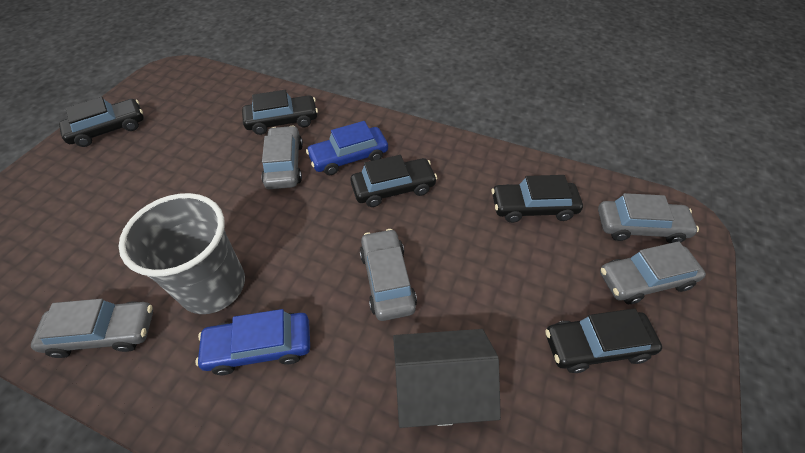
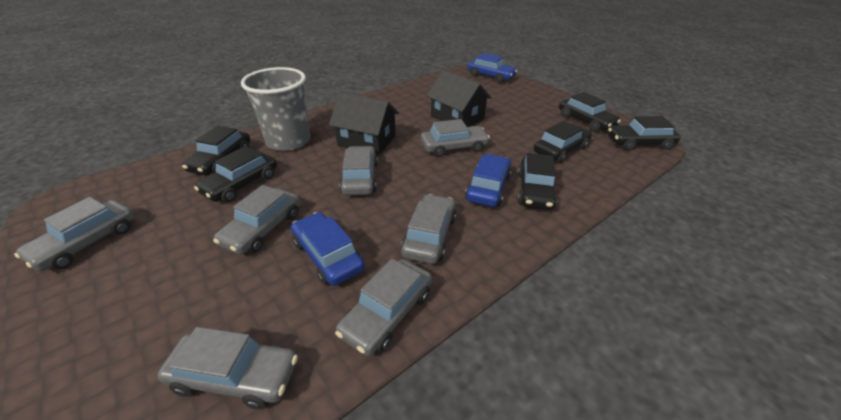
black car: 5 -> 6
black house: 1 -> 2
blue car: 2 -> 3
grey car: 5 -> 7

